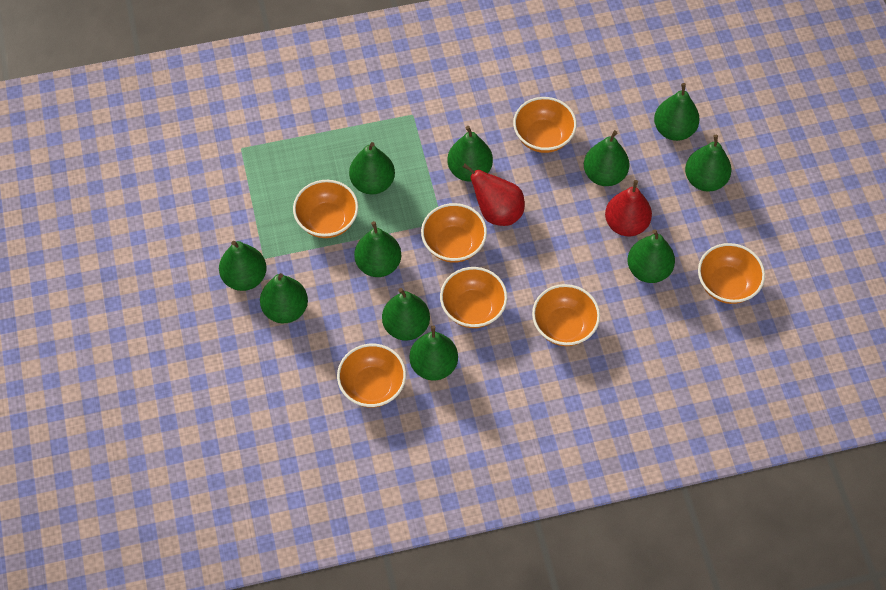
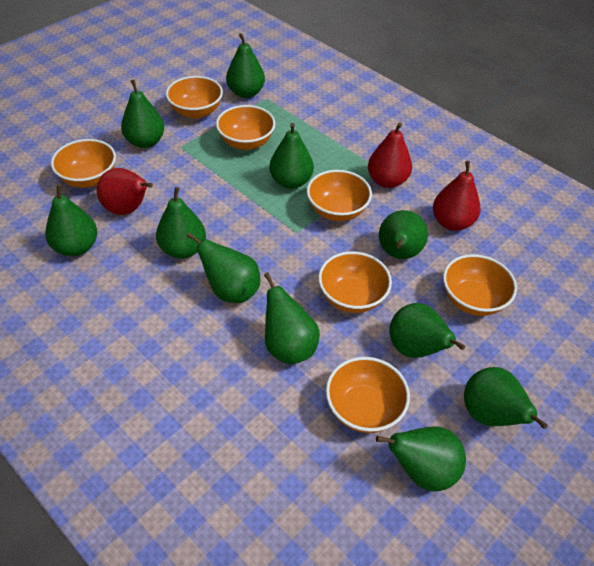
red pear: 2 -> 3

